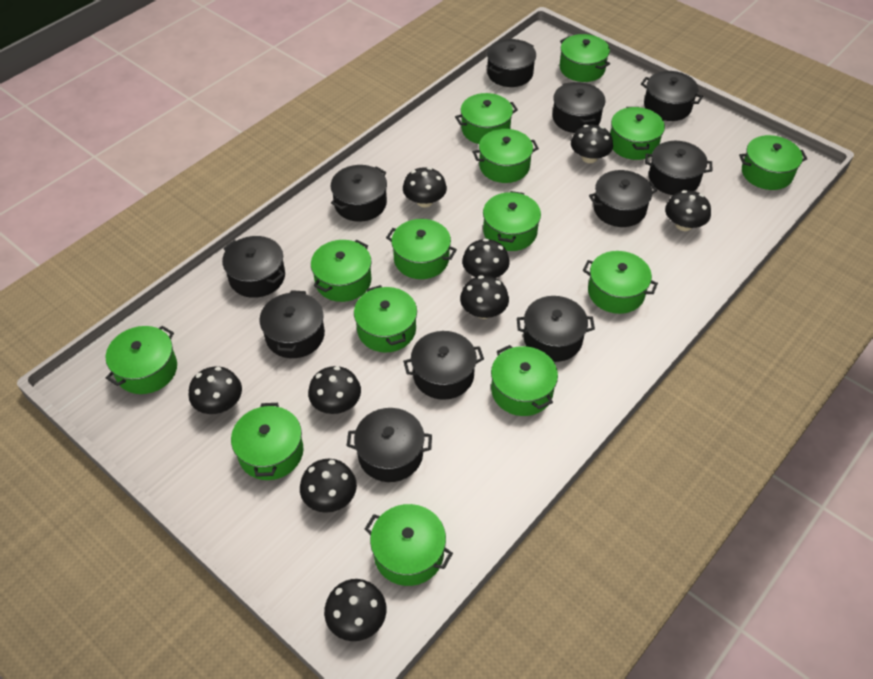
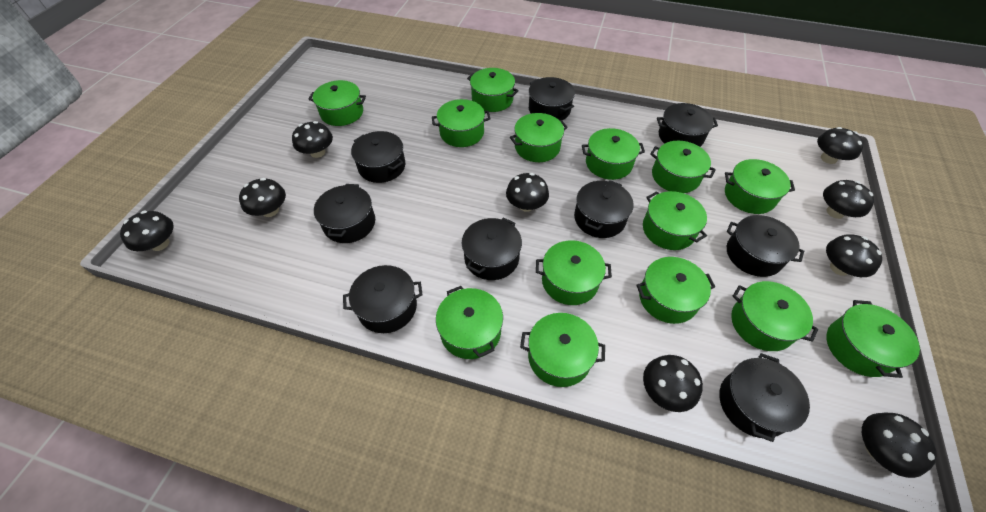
black pot: 11 -> 9

